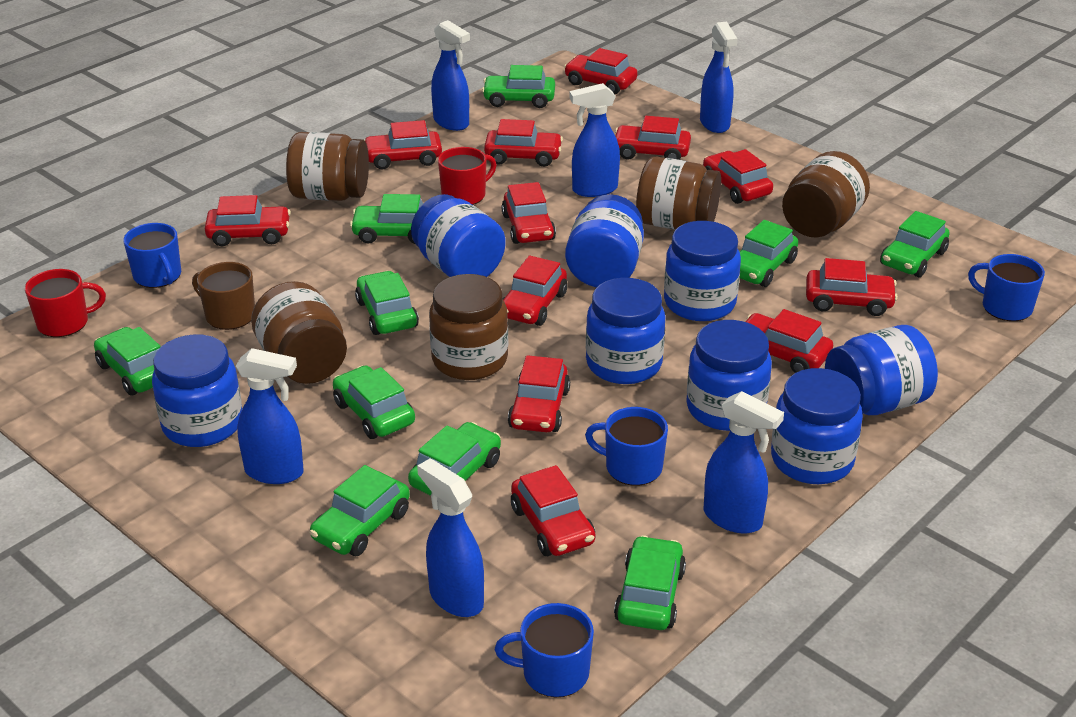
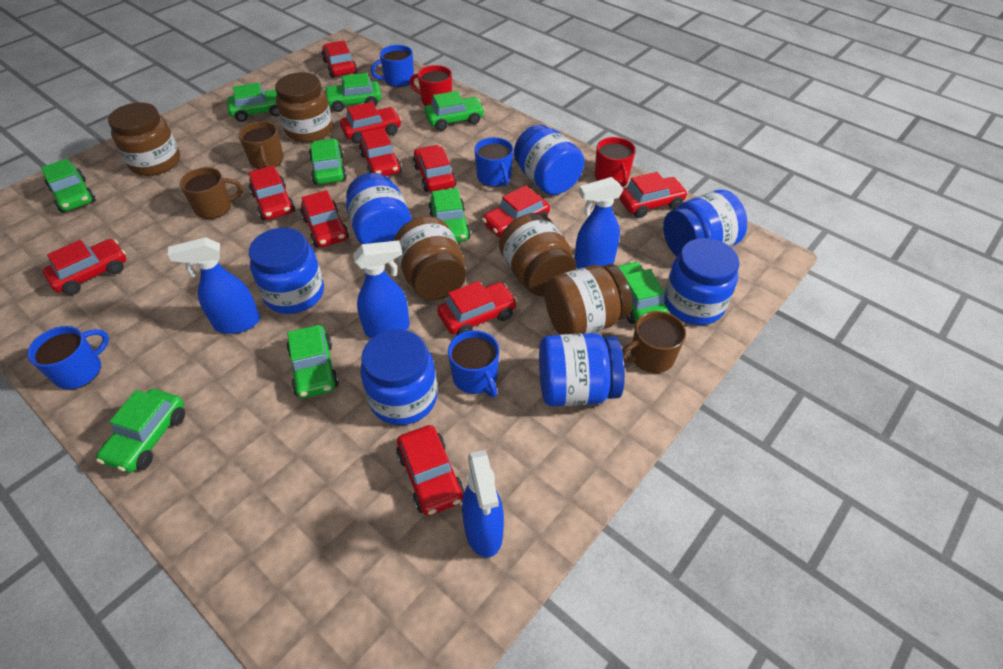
blue jar: 8 -> 7
blue spray bottle: 6 -> 4
brown mug: 1 -> 3
green car: 10 -> 9
red car: 12 -> 11

